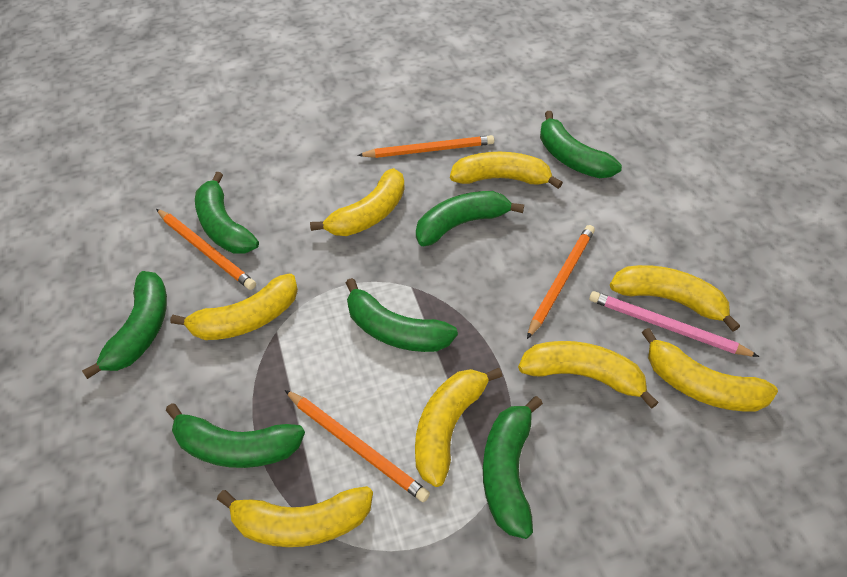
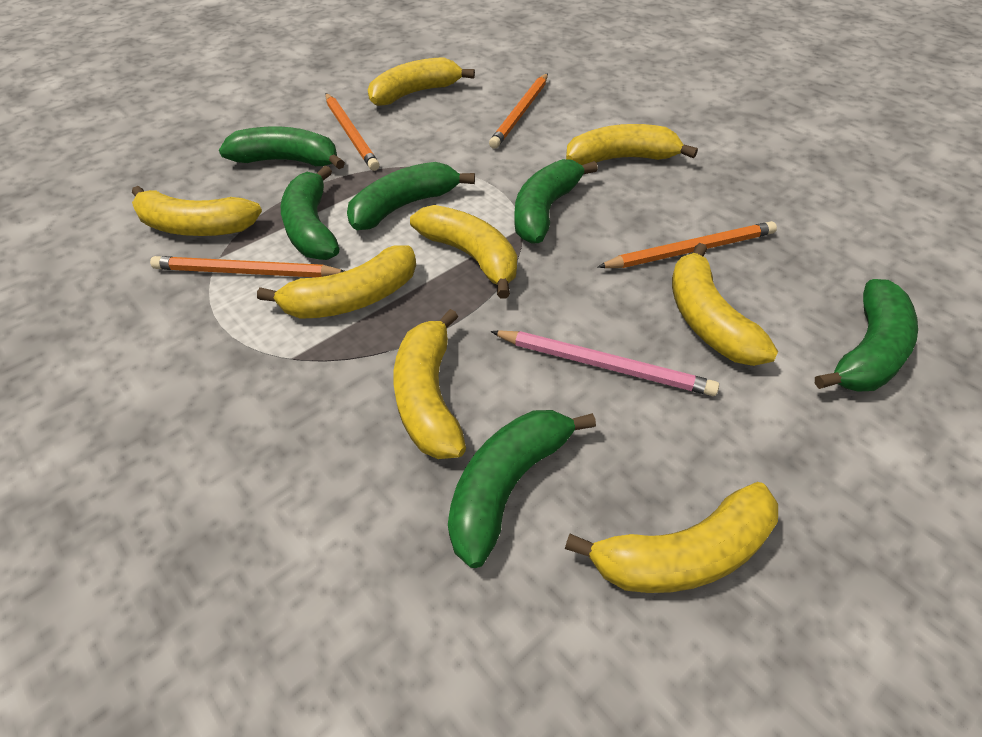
green banana: 7 -> 6

